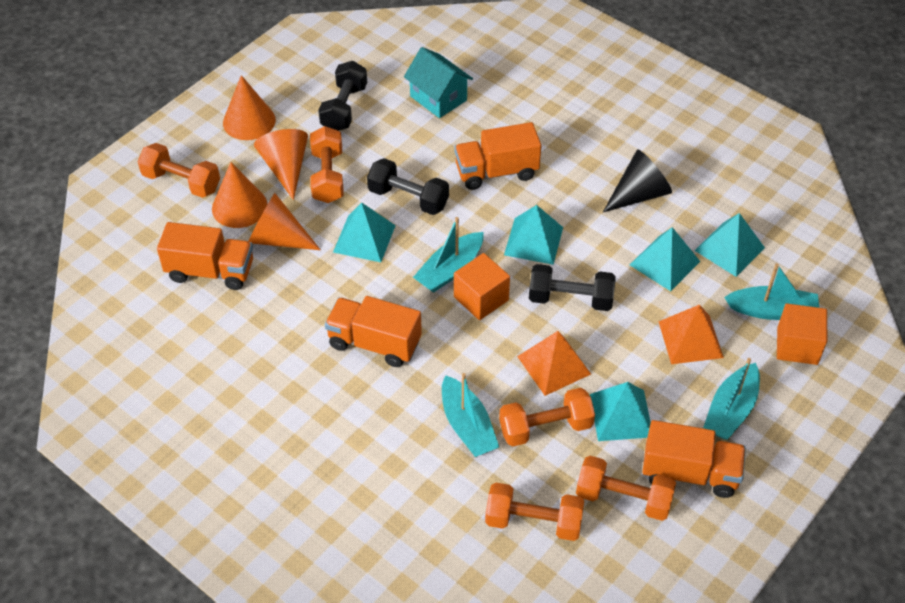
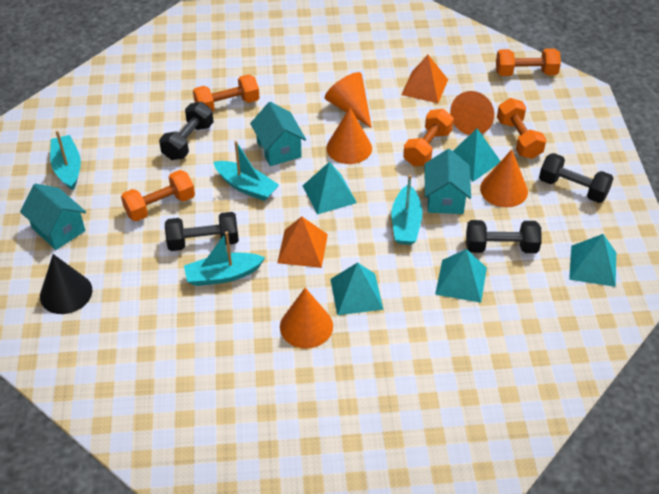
black dumbbell: 3 -> 4
orange cone: 4 -> 5
orange cube: 2 -> 0
orange truck: 4 -> 0
turquoise house: 1 -> 3

